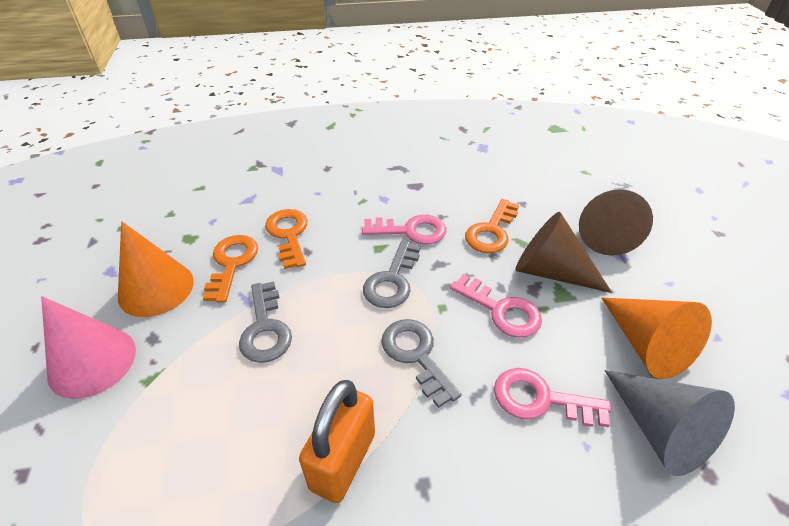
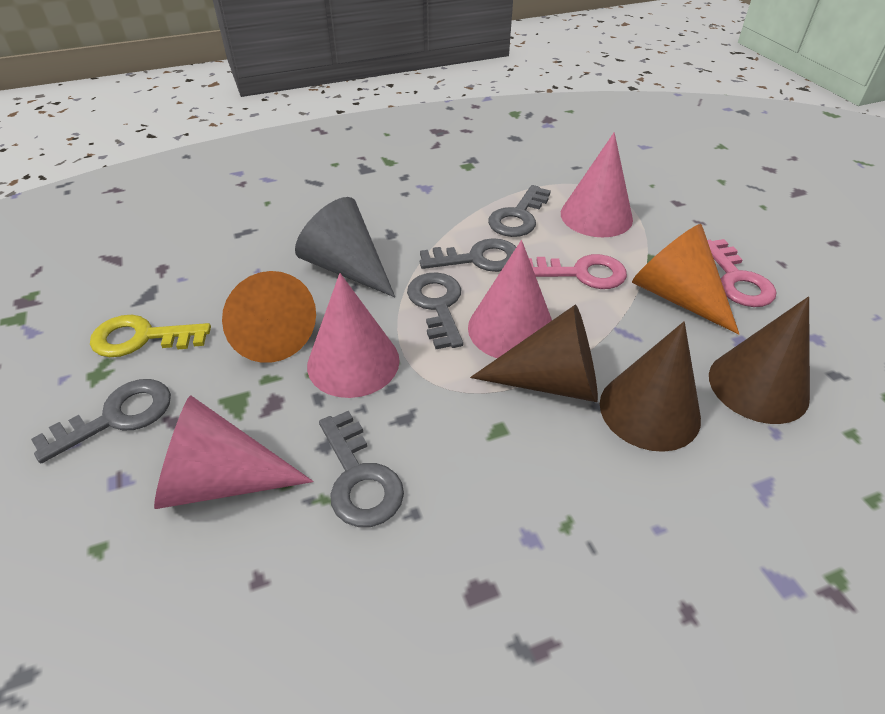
brown cone: 2 -> 3
grey key: 3 -> 5
orange key: 3 -> 0
orange padlock: 1 -> 0
pink cone: 1 -> 4
pink key: 3 -> 2
yellow key: 0 -> 1

